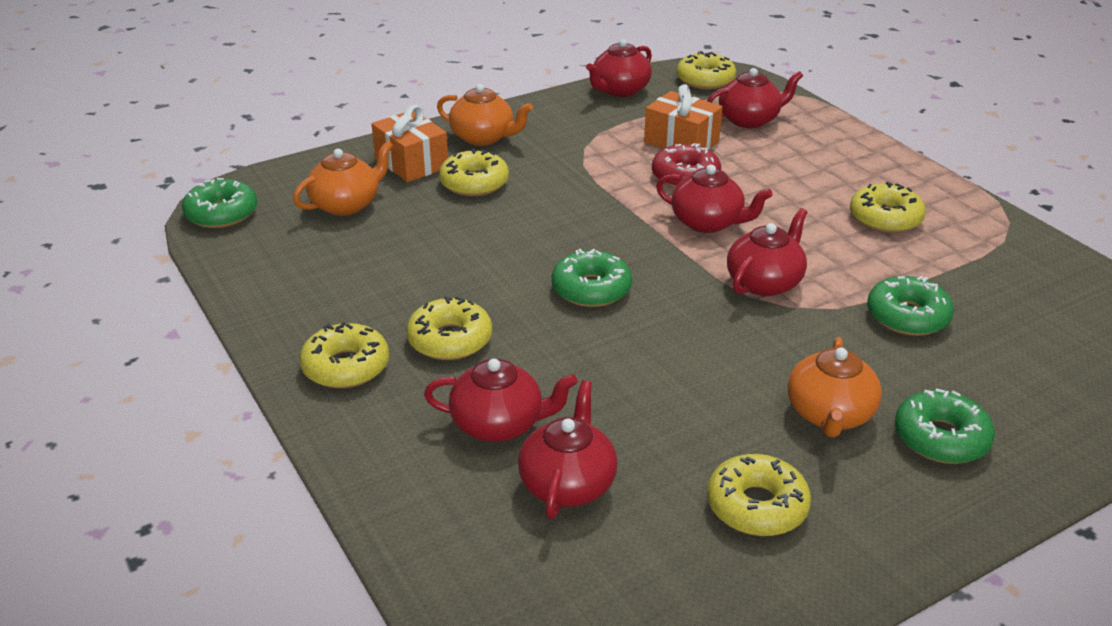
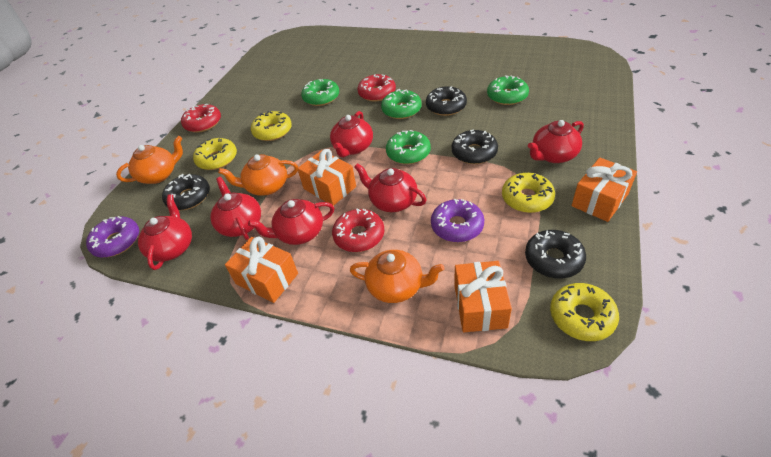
black donut: 0 -> 4
orange gift: 2 -> 4
purple donut: 0 -> 2
red donut: 1 -> 3
yellow donut: 6 -> 4

